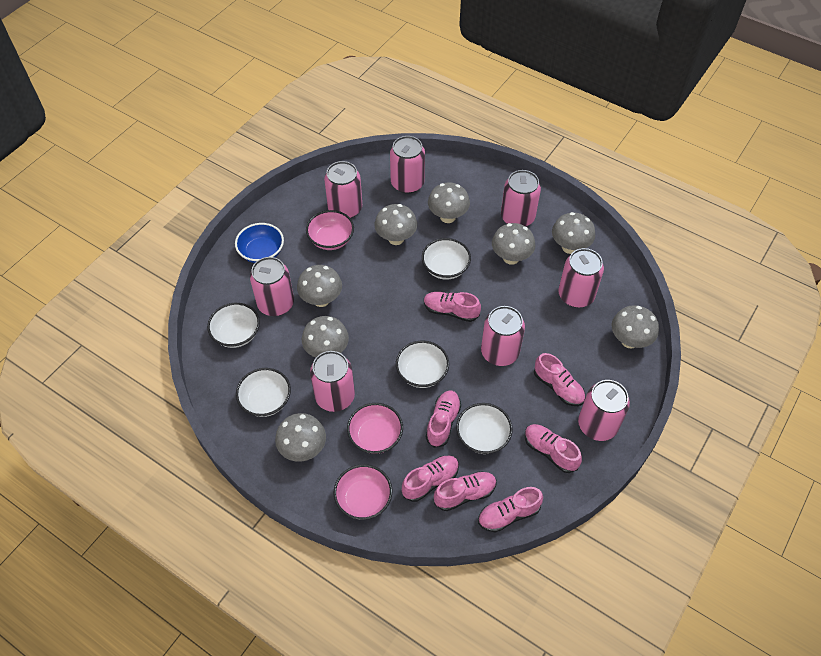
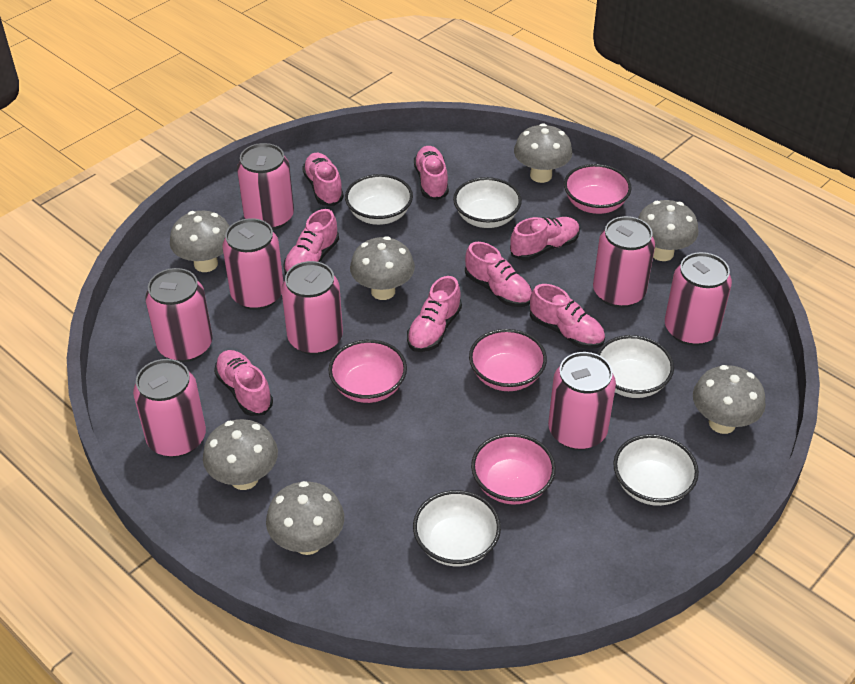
blue bowl: 1 -> 0
grey mushroom: 8 -> 7
pink bowl: 3 -> 4
pink shoe: 7 -> 8

